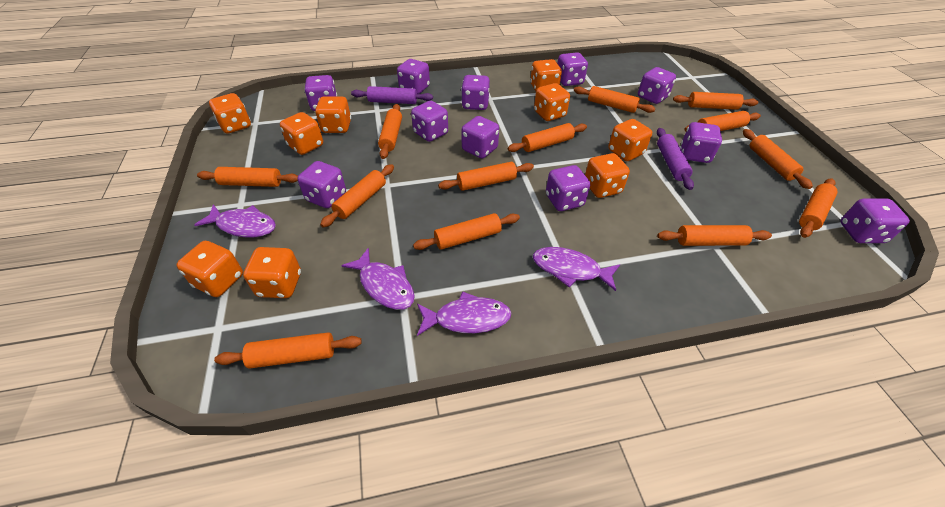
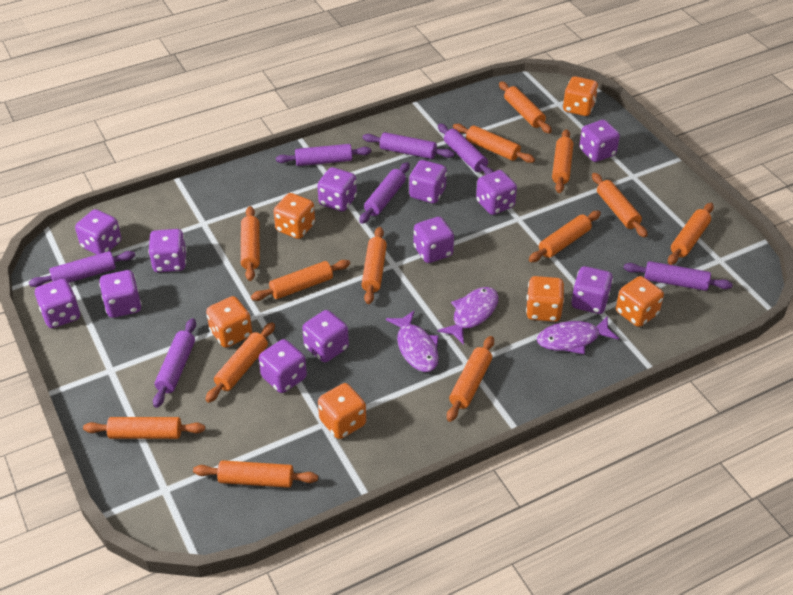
orange dice: 9 -> 6
purple dice: 11 -> 12
purple fish: 4 -> 3
purple rolling pin: 2 -> 7

